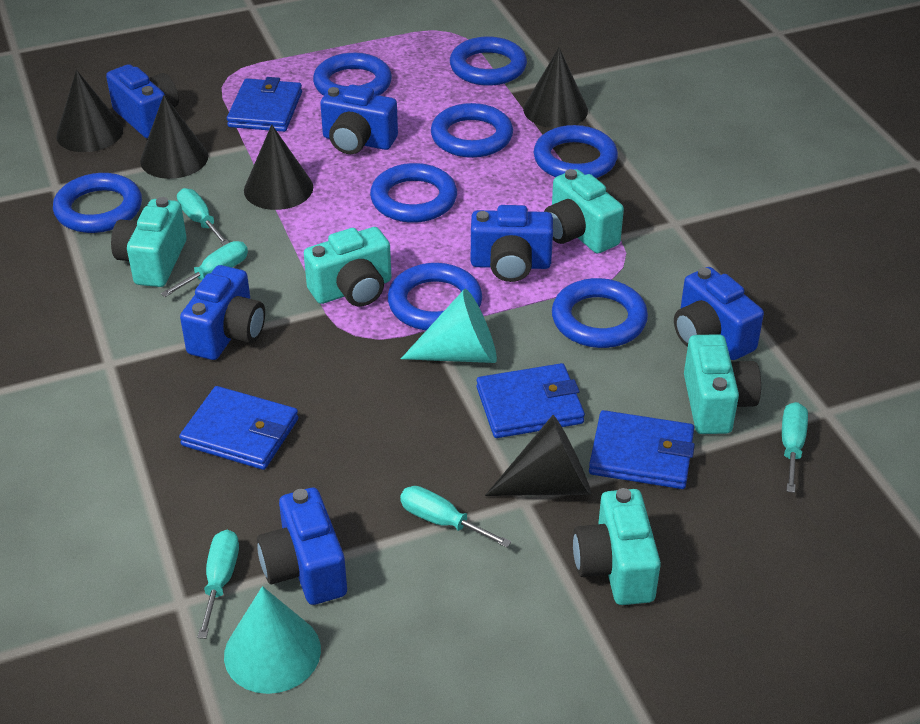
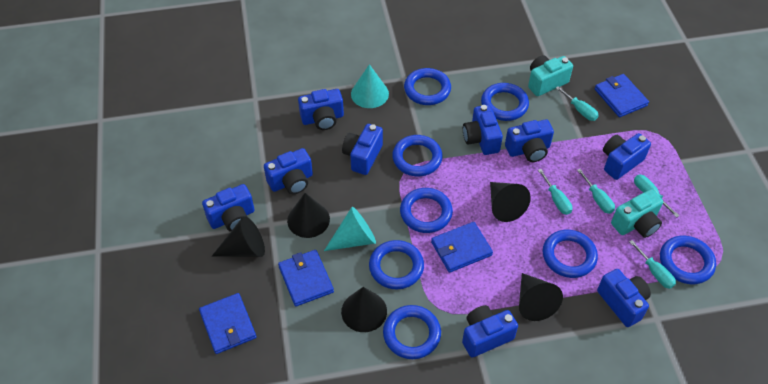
blue camera: 6 -> 9
turquoise camera: 5 -> 2

